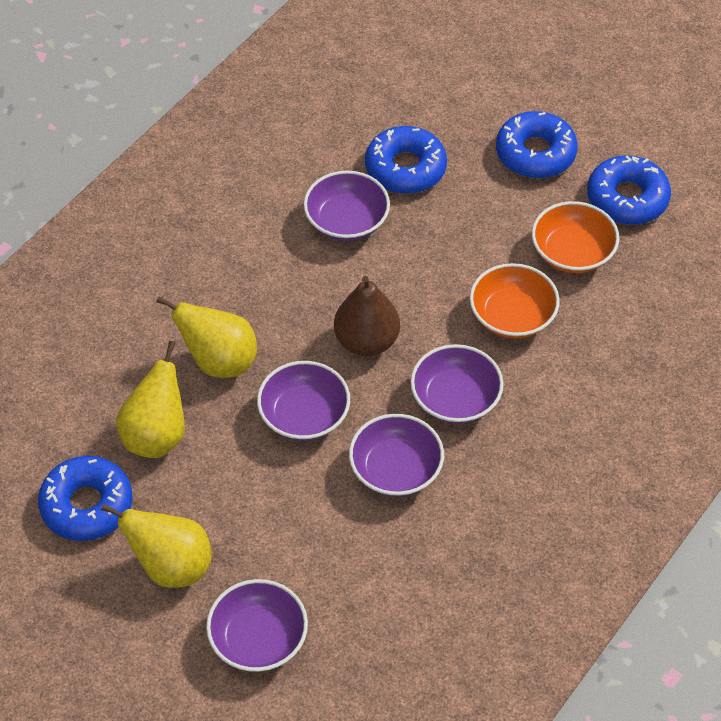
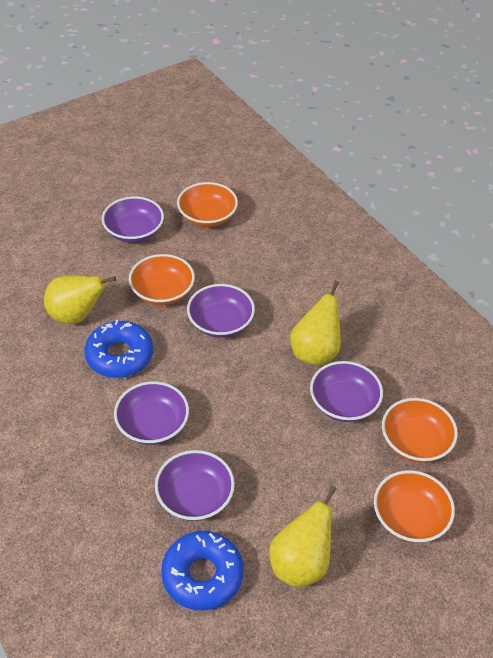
blue donut: 4 -> 2
brown pear: 1 -> 0
orange bowl: 2 -> 4

